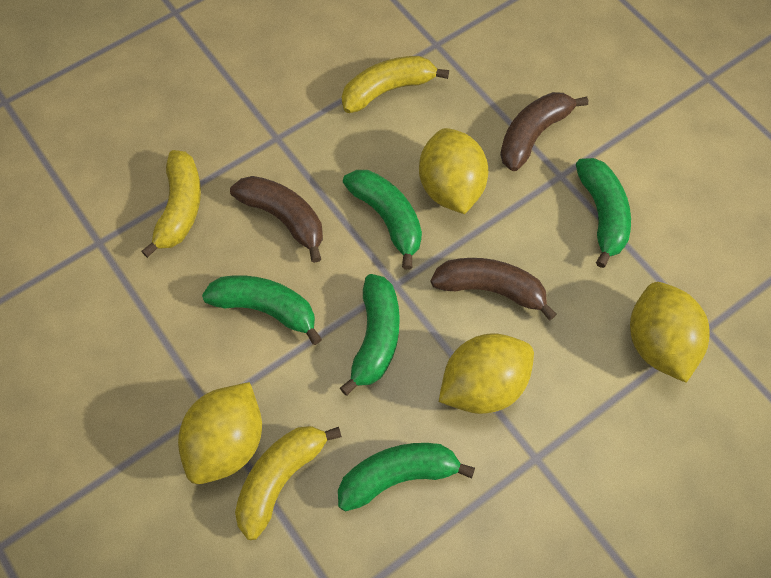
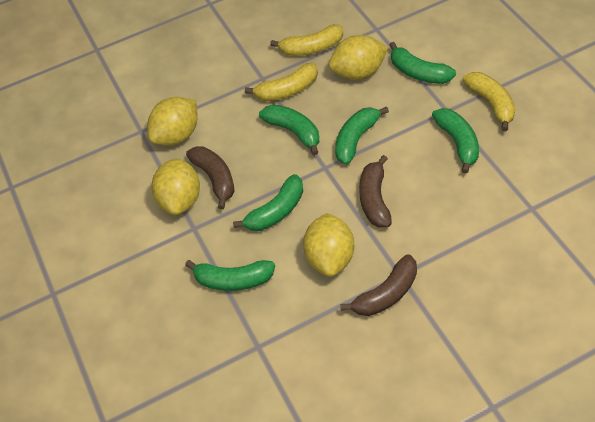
green banana: 5 -> 6

